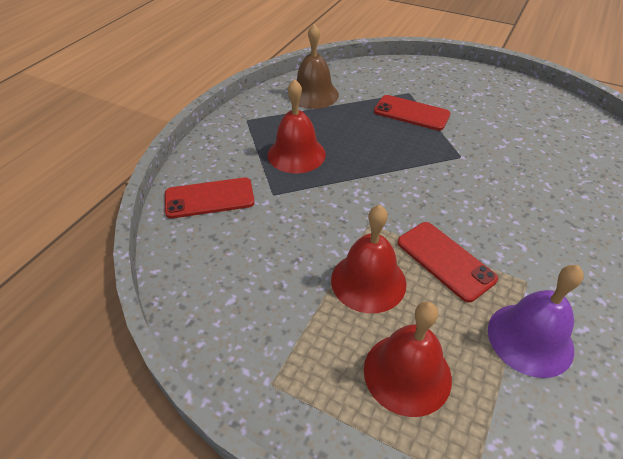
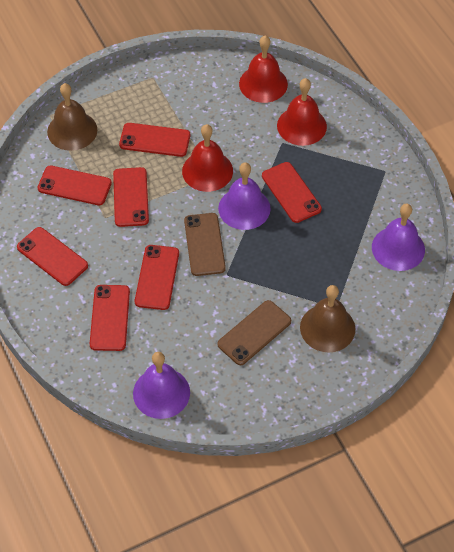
brown bell: 1 -> 2
brown phone: 0 -> 2
purple bell: 1 -> 3
red phone: 3 -> 7

